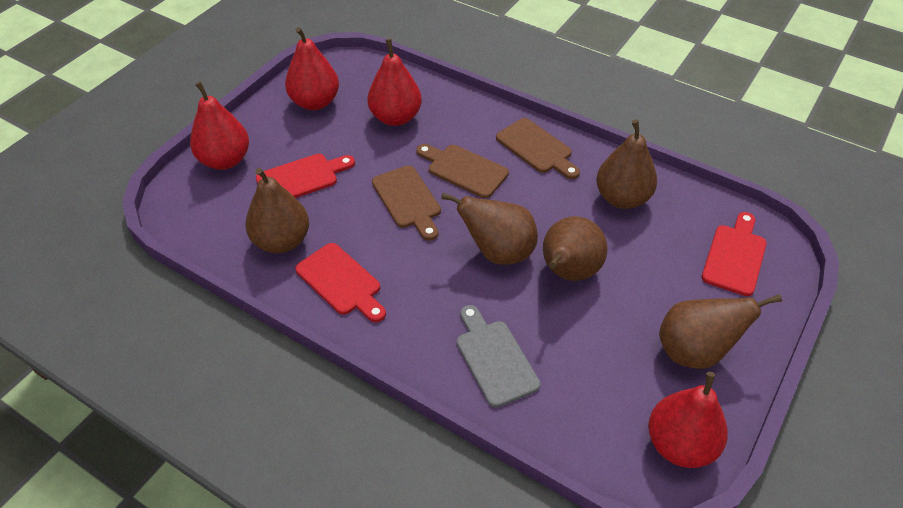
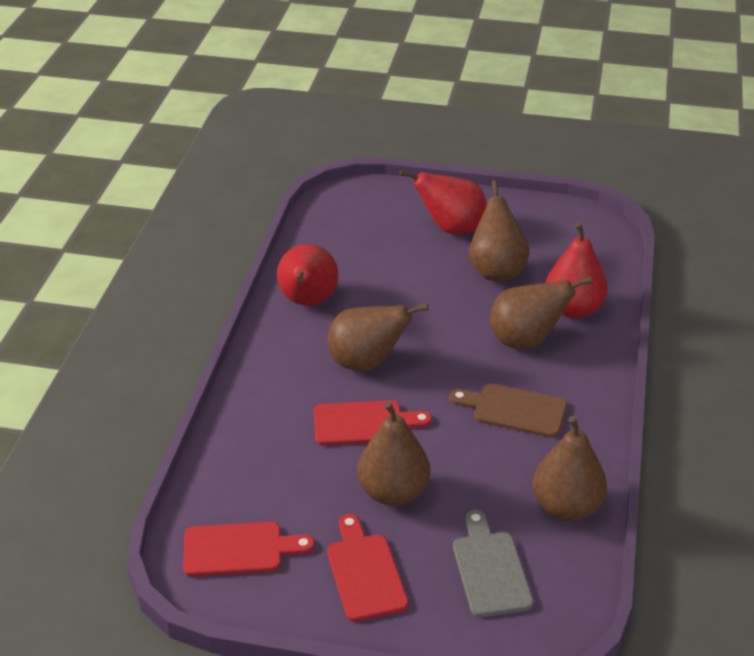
brown cutting board: 3 -> 1
red pear: 4 -> 3

